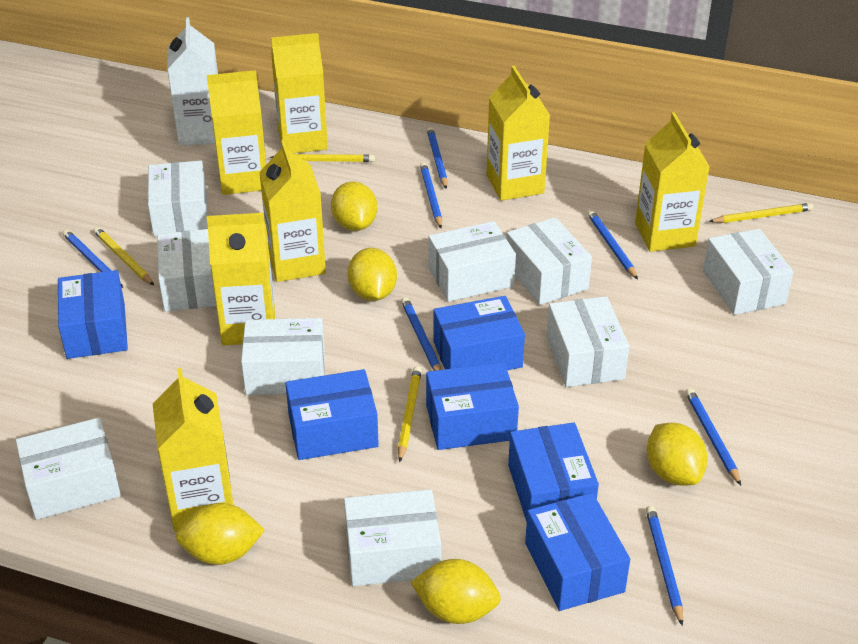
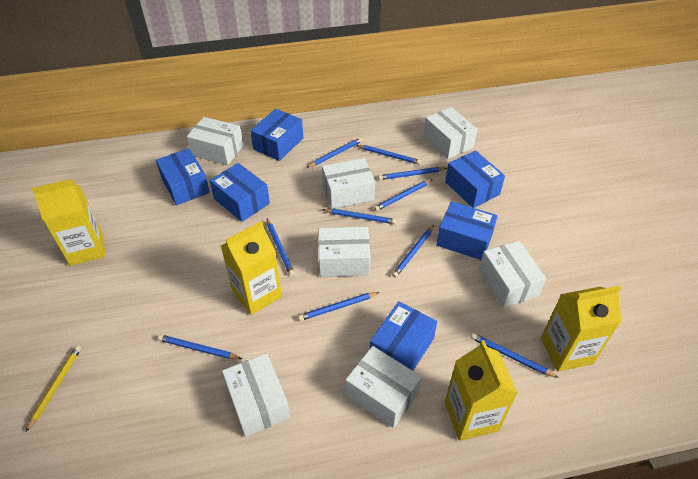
blue pencil: 7 -> 10
white box: 9 -> 7
white carton: 1 -> 0
yellow carton: 7 -> 4
yellow lemon: 5 -> 0
yellow pencil: 4 -> 1

